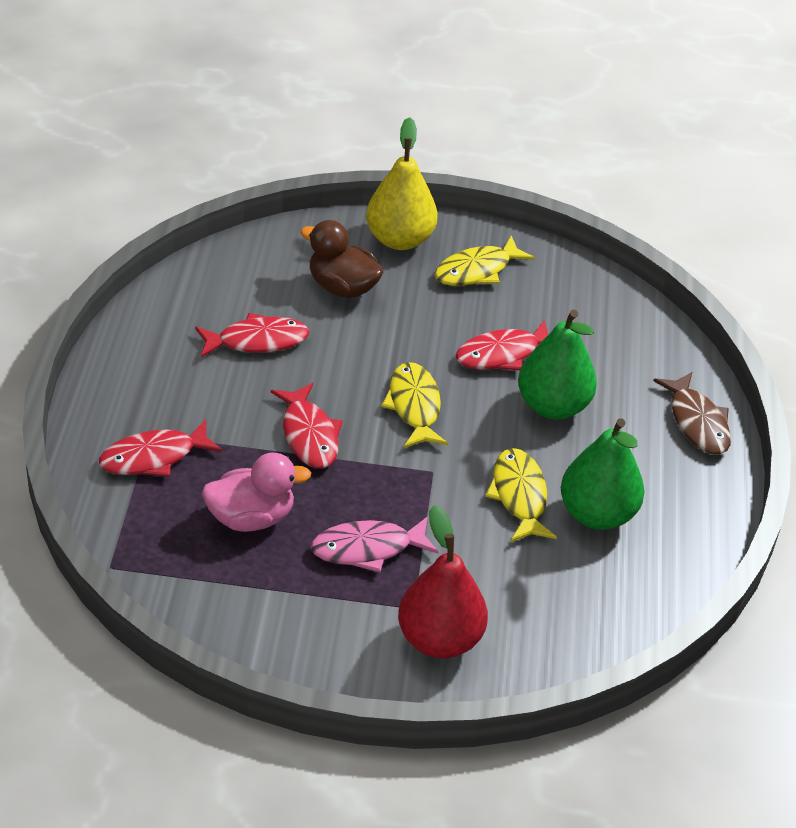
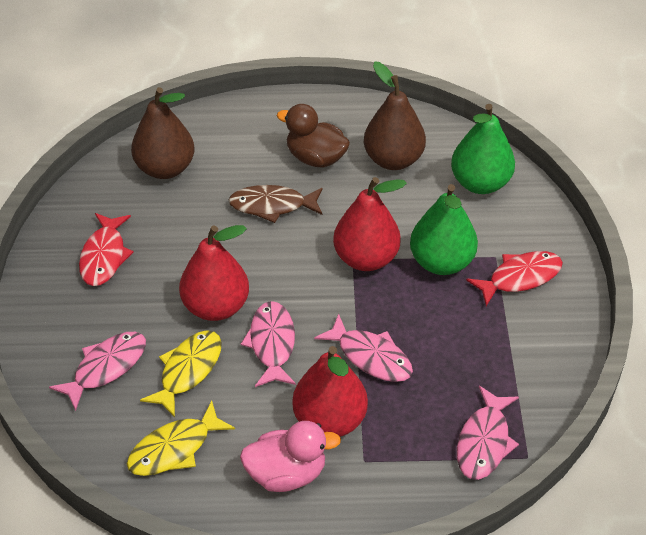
brown pear: 0 -> 2
pink fish: 1 -> 4
red fish: 4 -> 2
red pear: 1 -> 3
yellow fish: 3 -> 2
yellow pear: 1 -> 0

